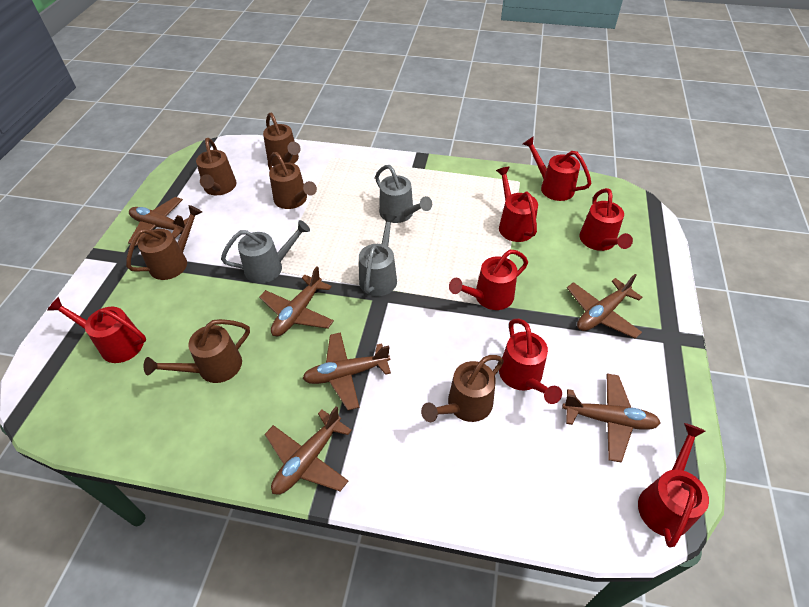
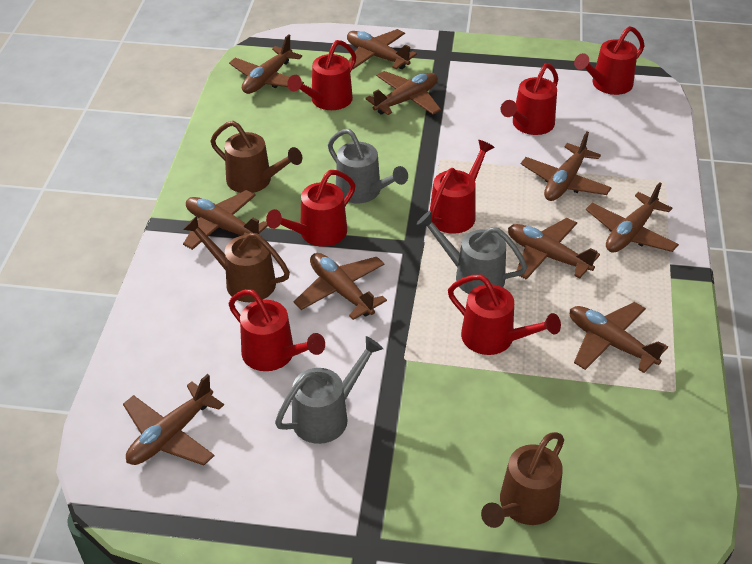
brown plane: 6 -> 10
brown watering can: 6 -> 3

